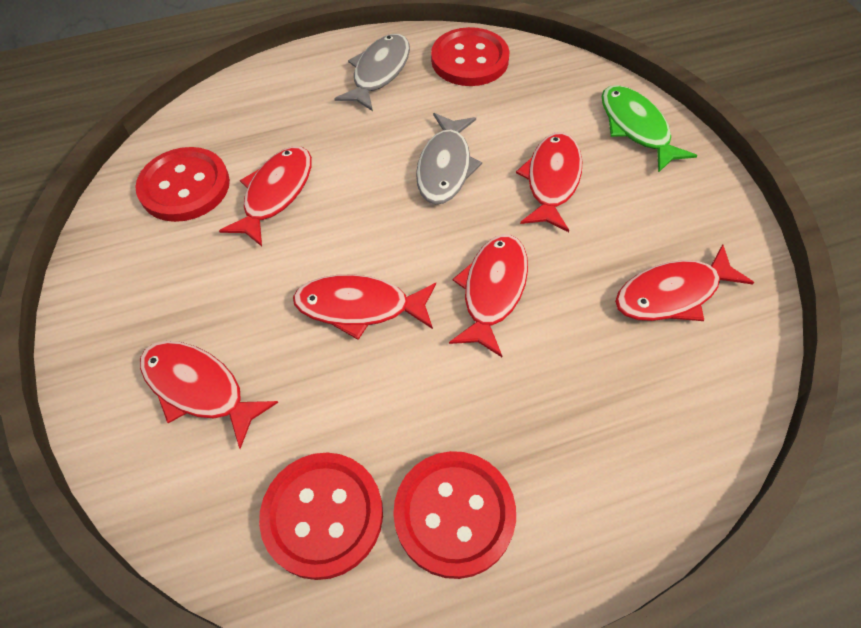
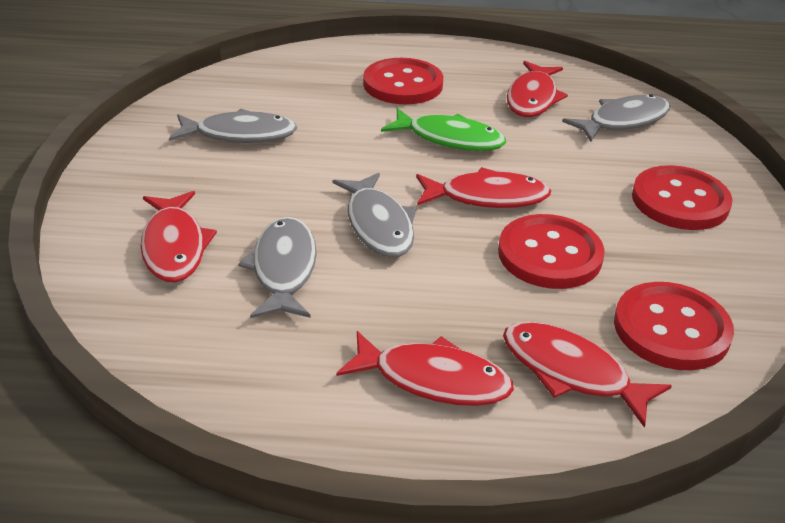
grey fish: 2 -> 4
red fish: 6 -> 5

